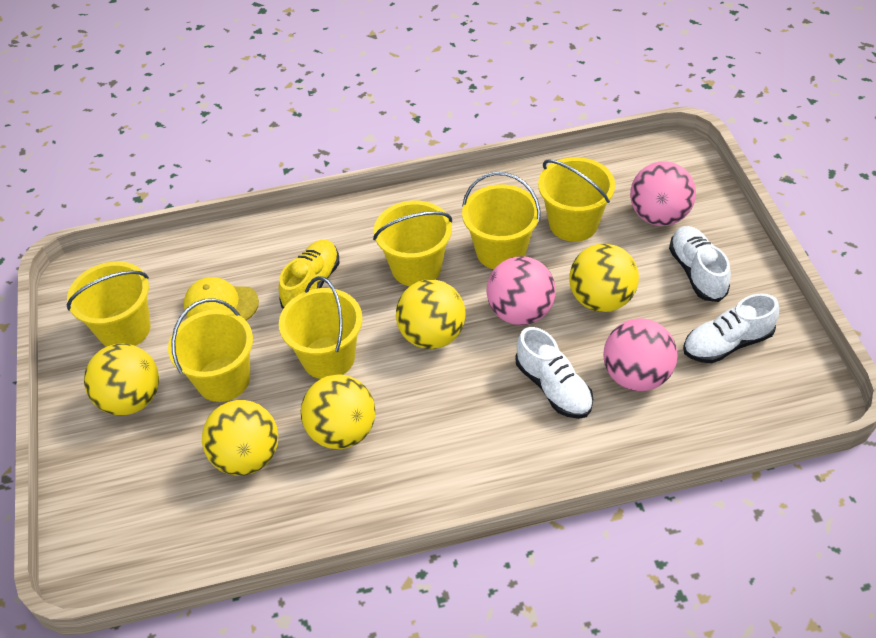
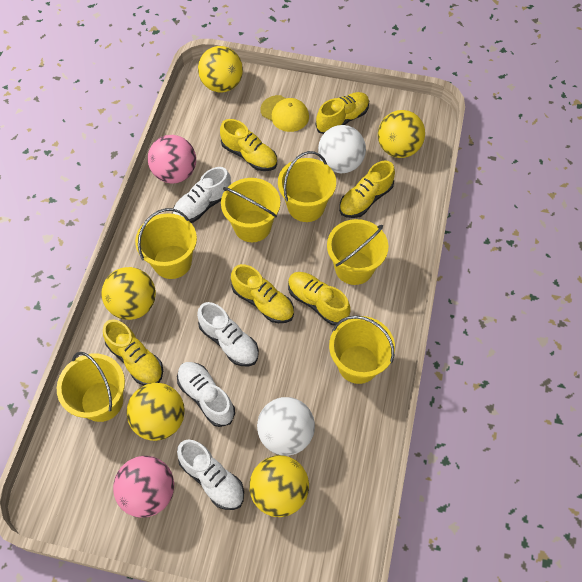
pink ball: 3 -> 2
white ball: 0 -> 2
white shoe: 3 -> 4
yellow shoe: 1 -> 6

